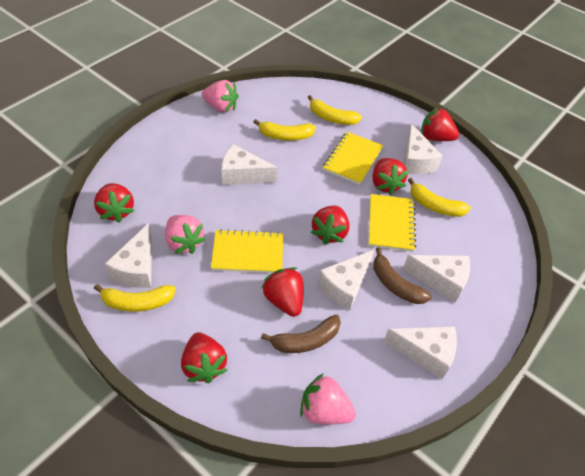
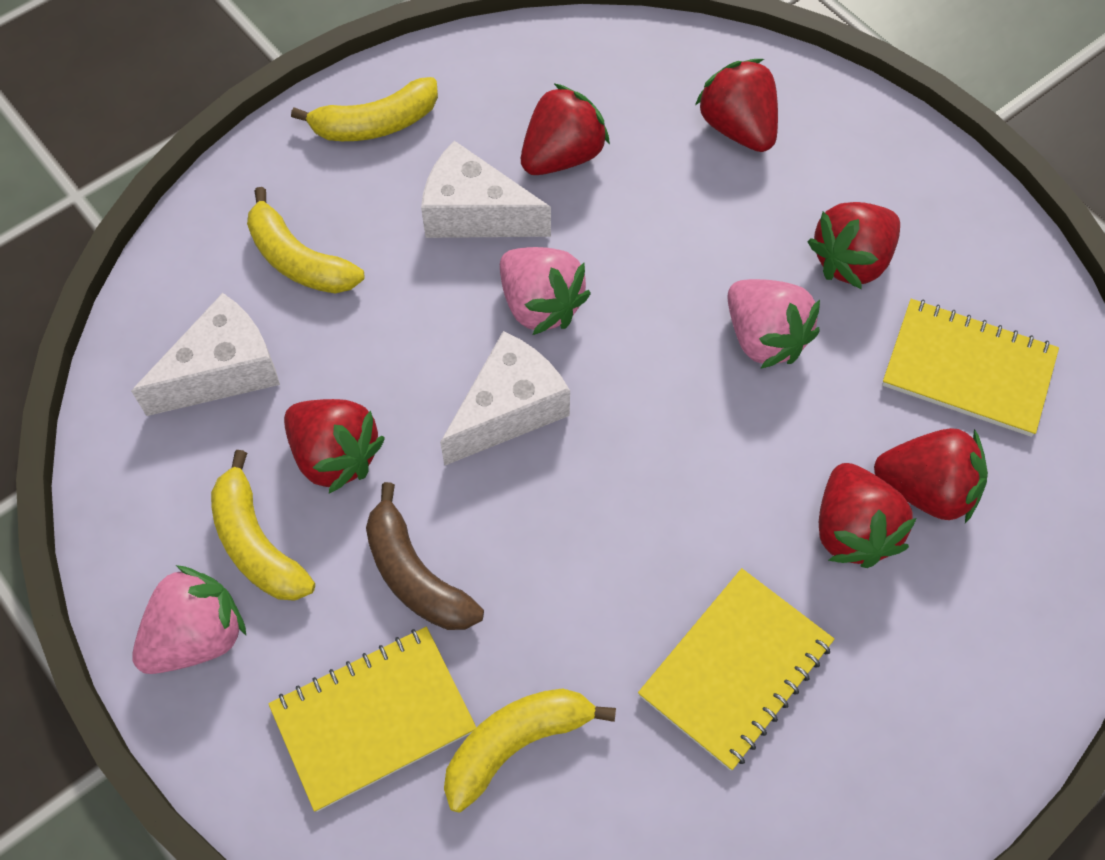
brown banana: 2 -> 1
white cheese: 6 -> 3

